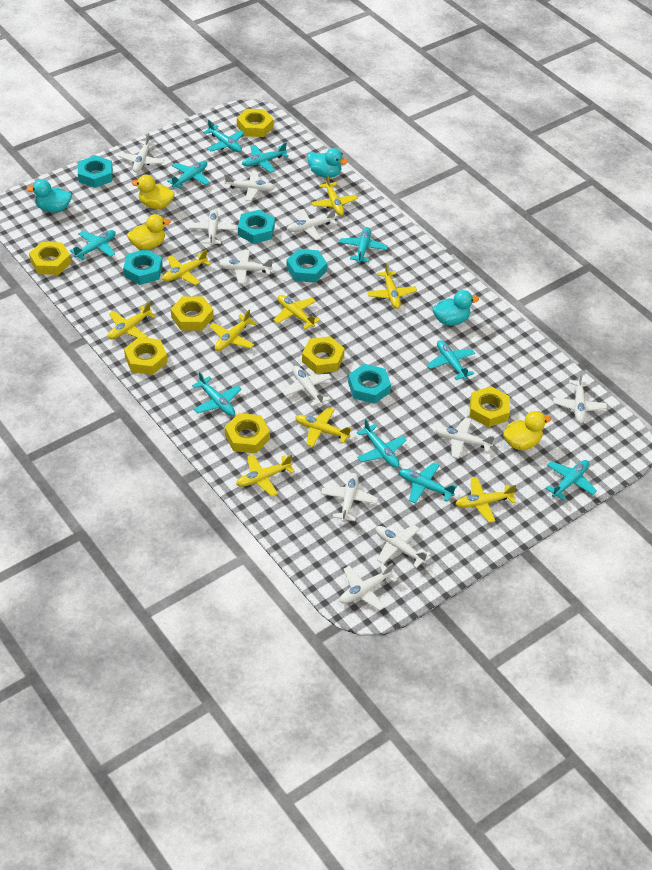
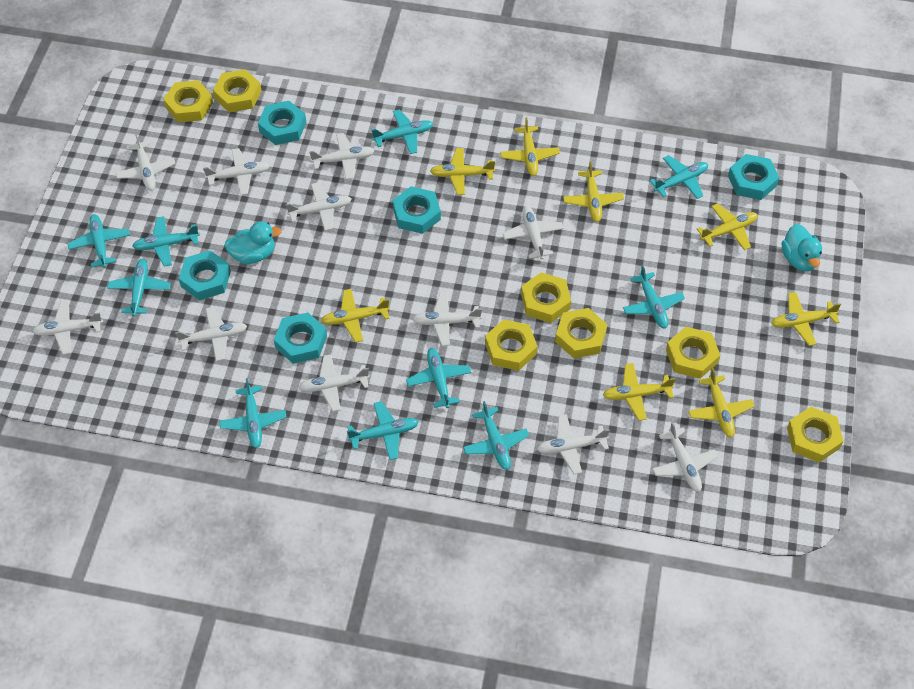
turquoise duck: 3 -> 2
yellow duck: 3 -> 0
yellow plane: 9 -> 8

